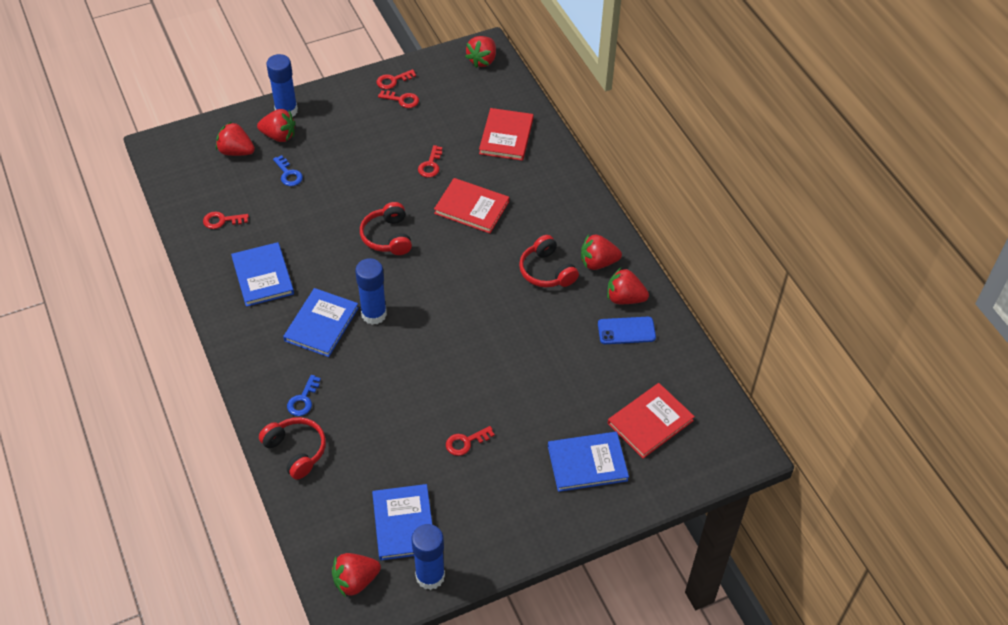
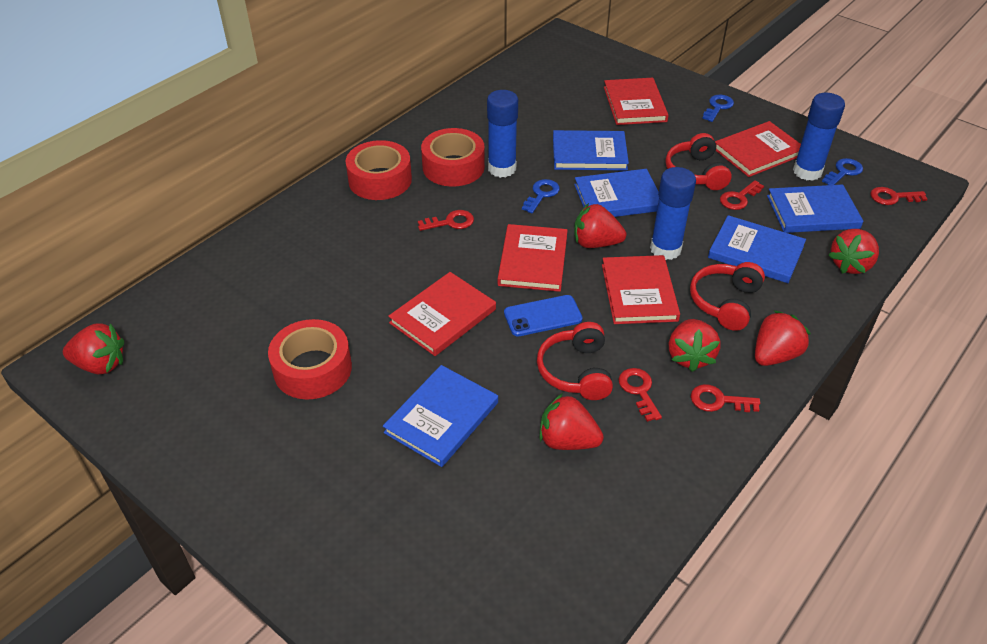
blue book: 4 -> 5
blue key: 2 -> 3
red book: 3 -> 5
red tape: 0 -> 3

